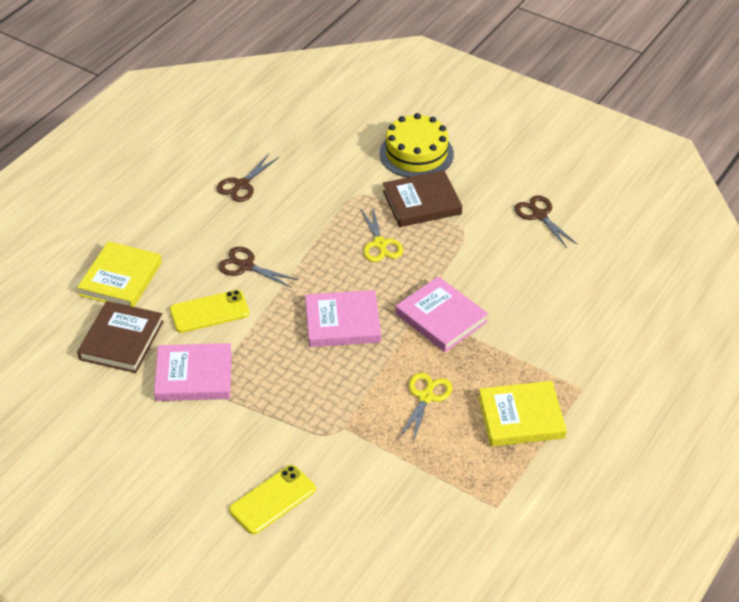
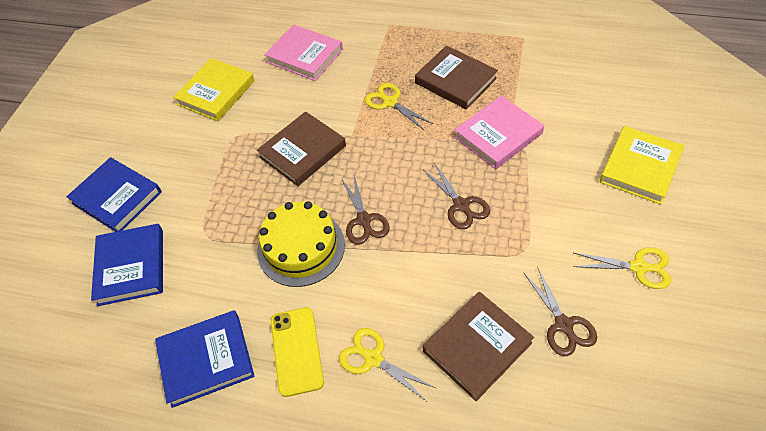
blue book: 0 -> 3
brown book: 2 -> 3
pink book: 3 -> 2
yellow phone: 2 -> 1
yellow scissors: 2 -> 3

